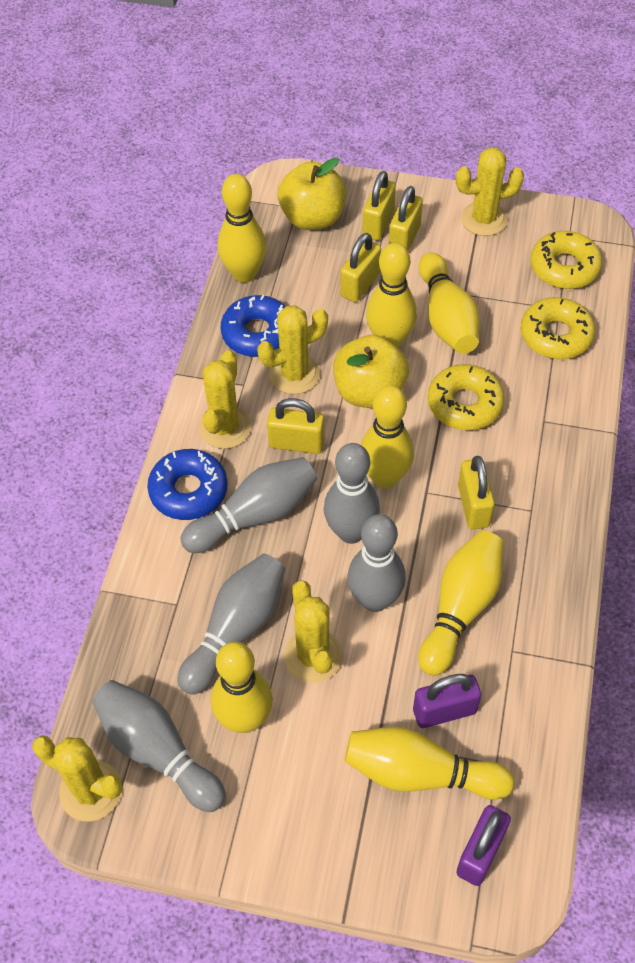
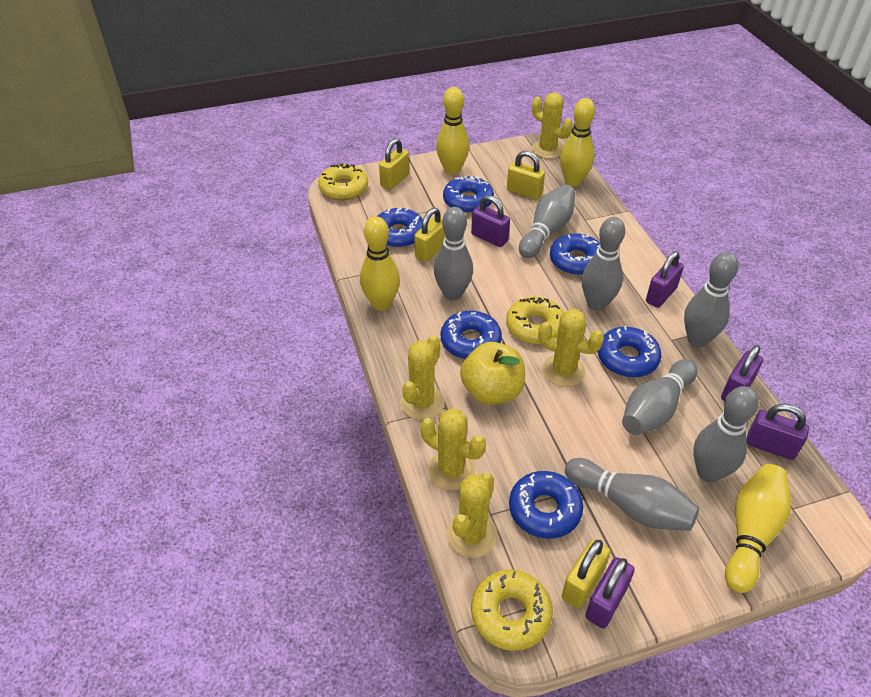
blue donut: 2 -> 6
grey bowling pin: 5 -> 7
purple padlock: 2 -> 5
yellow apple: 2 -> 1
yellow bowling pin: 7 -> 4
yellow padlock: 5 -> 4

